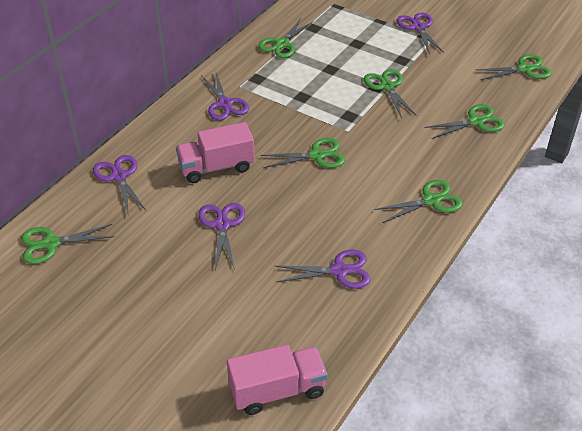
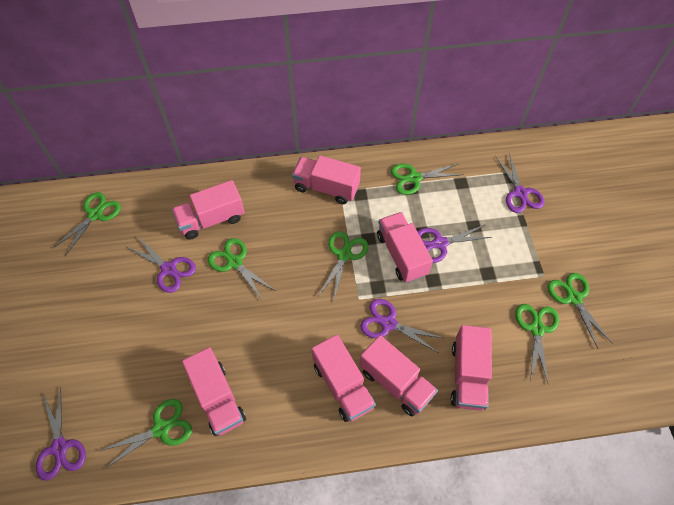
pink truck: 2 -> 7

